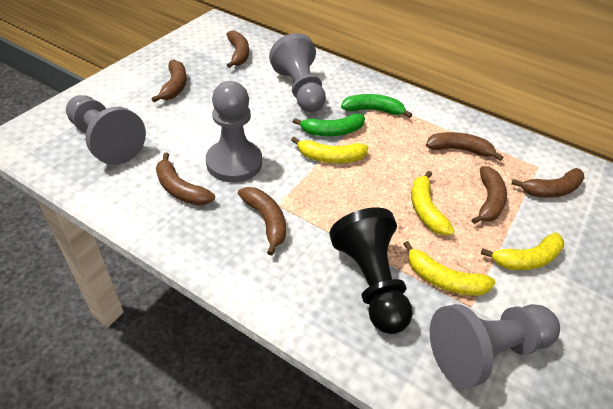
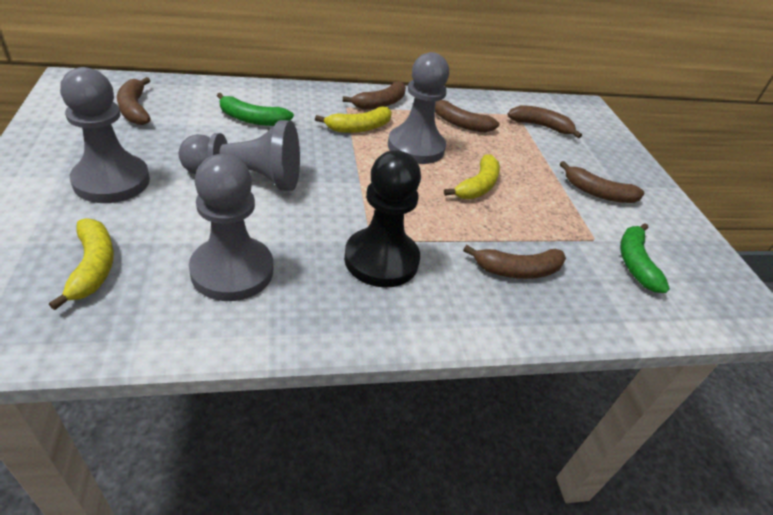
brown banana: 7 -> 6
yellow banana: 4 -> 3

